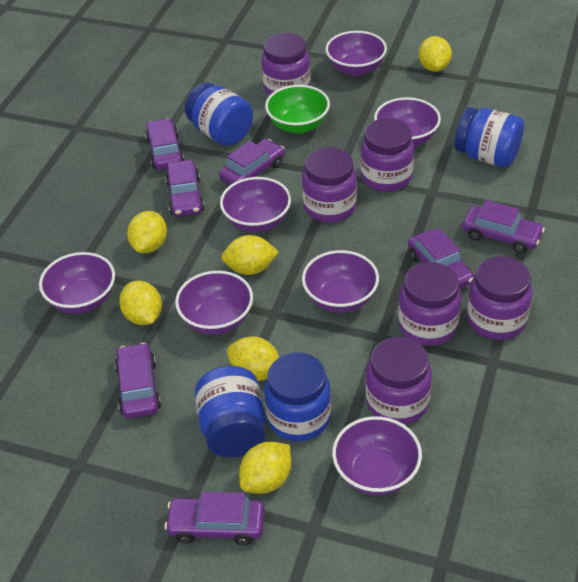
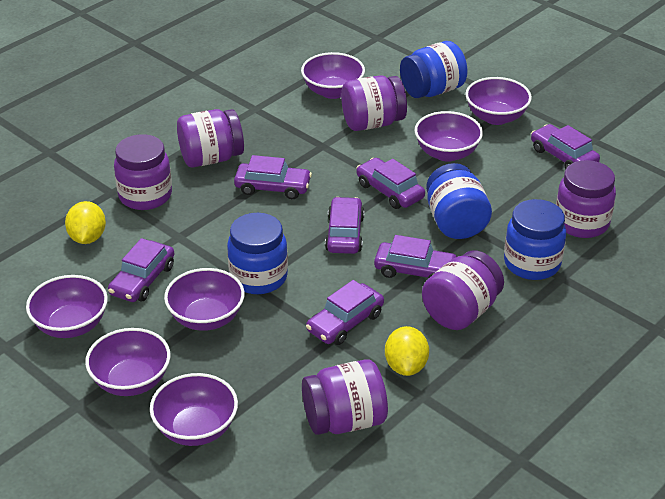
green bowl: 1 -> 0
yellow lemon: 6 -> 2

